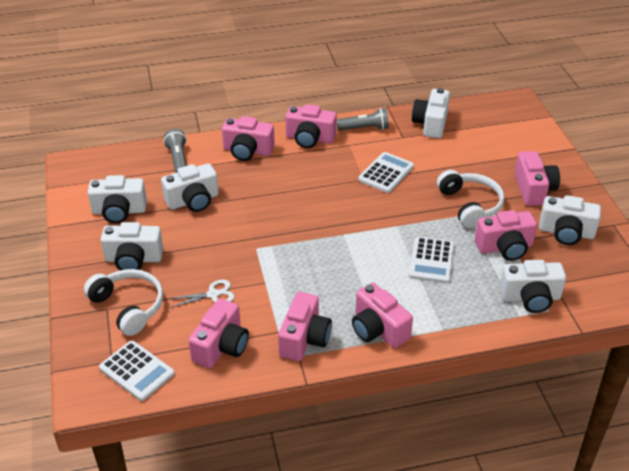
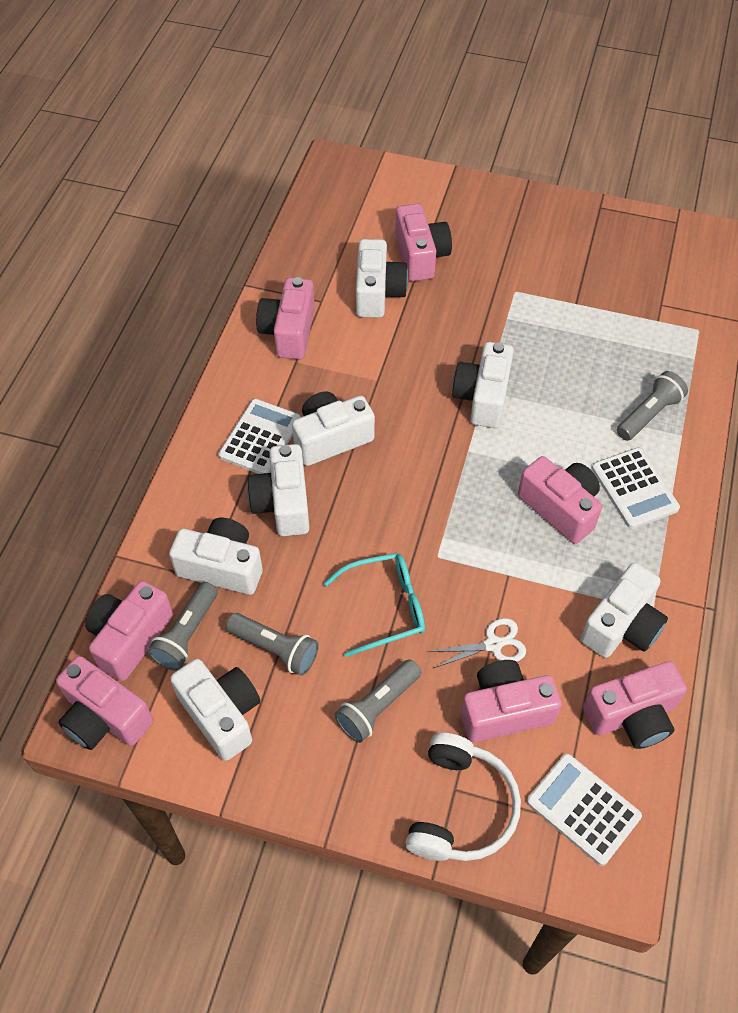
grey flashlight: 2 -> 4
turquoise glasses: 0 -> 1
white camera: 6 -> 7
white headphones: 2 -> 1

